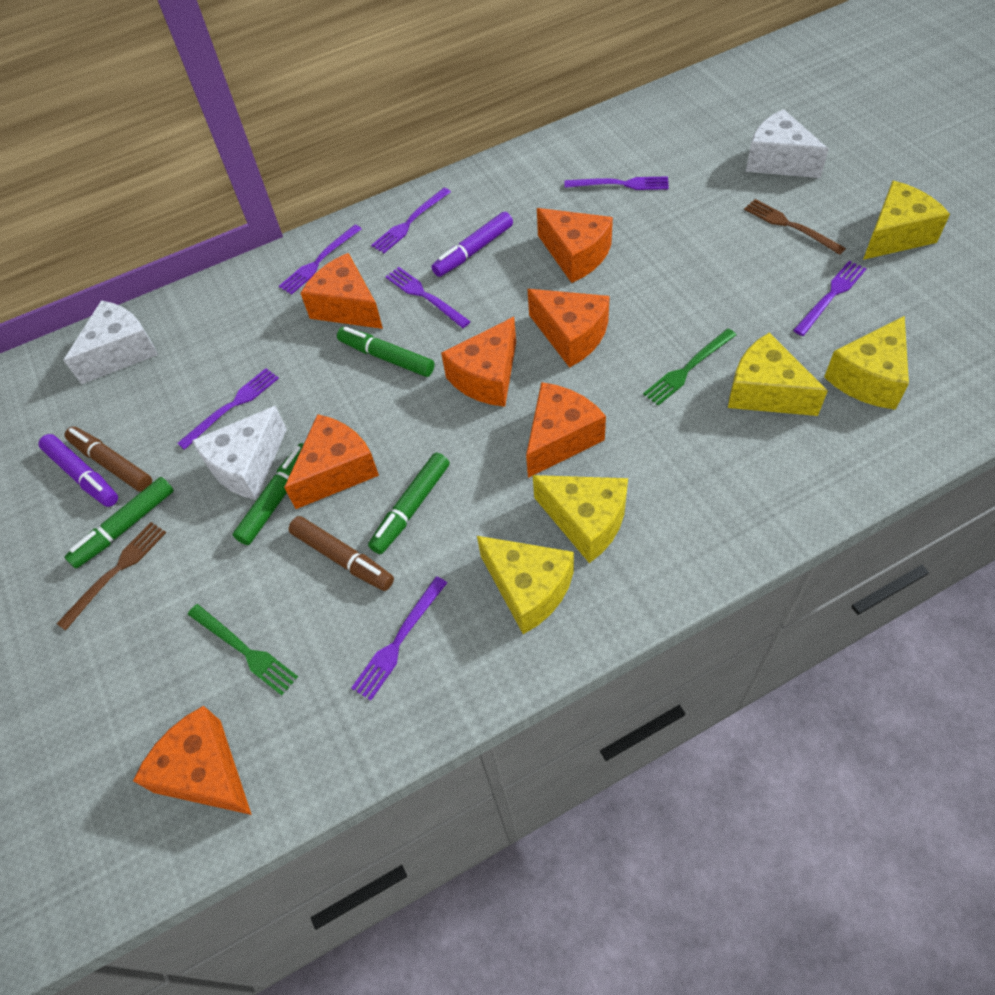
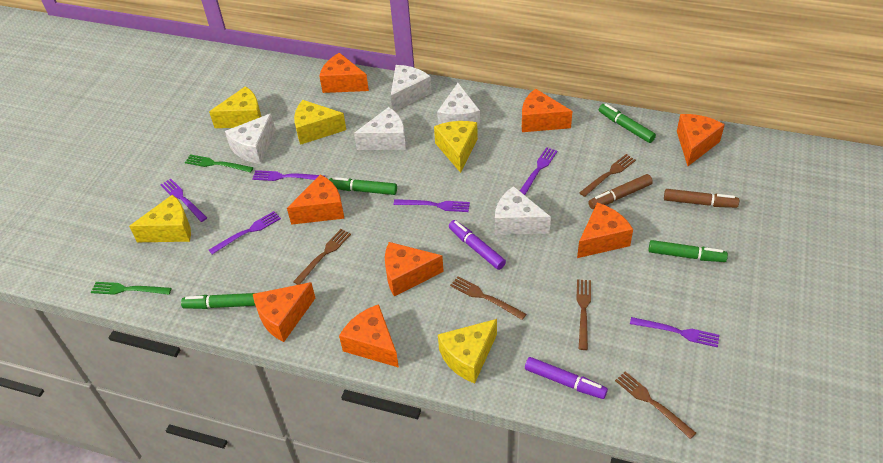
brown fork: 2 -> 5
orange cheese: 7 -> 8
purple fork: 7 -> 6
white cheese: 3 -> 5

